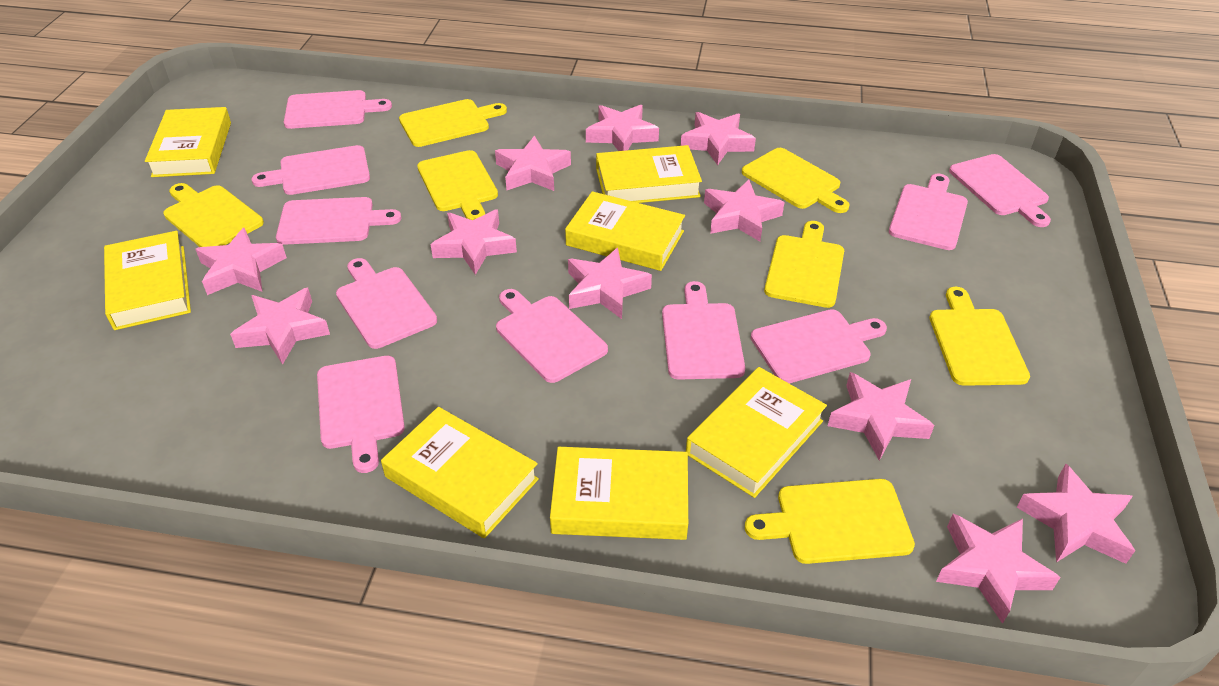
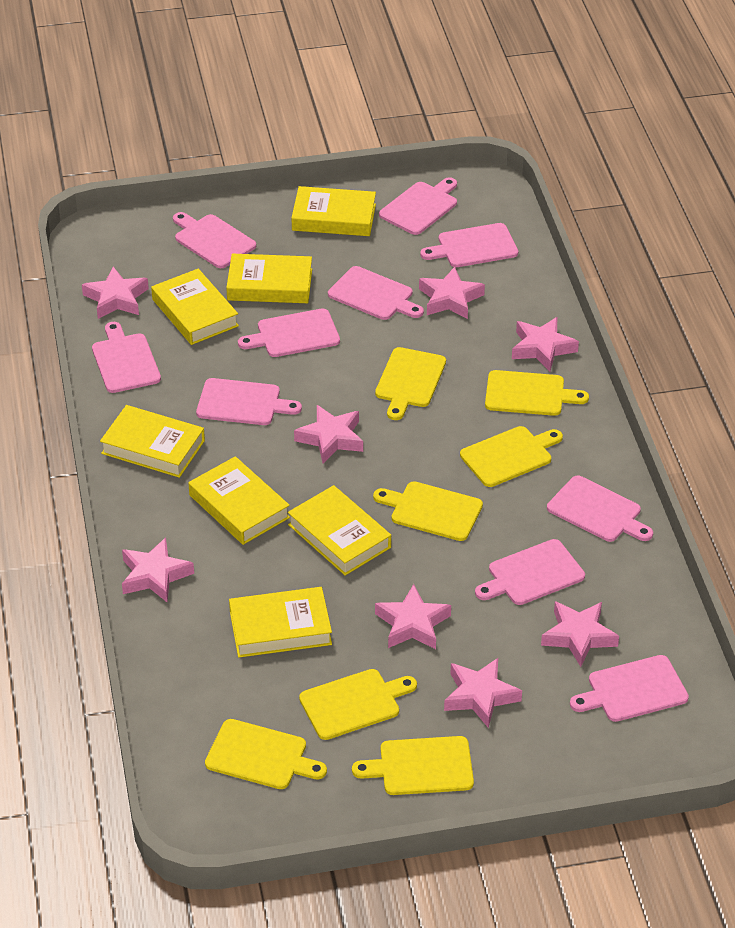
pink star: 11 -> 8

